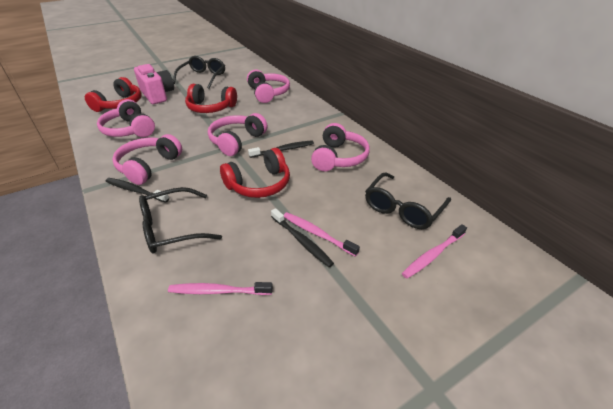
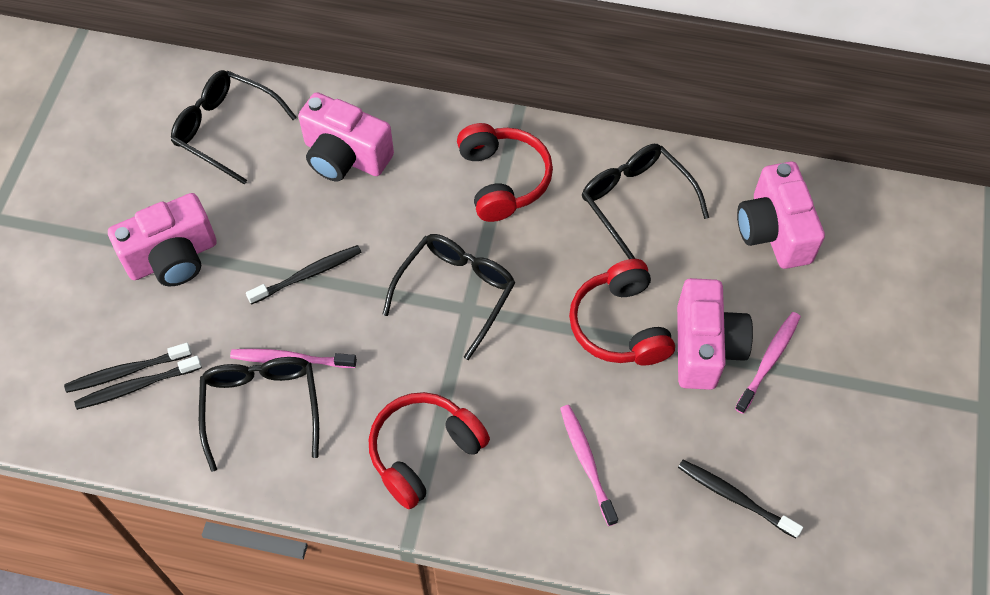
black glasses: 3 -> 4
black toothbrush: 3 -> 4
pink camera: 1 -> 4
pink headphones: 5 -> 0

